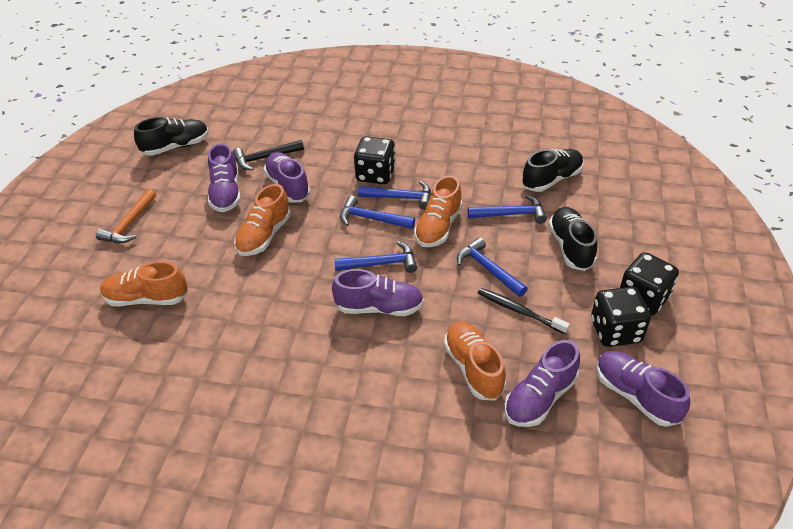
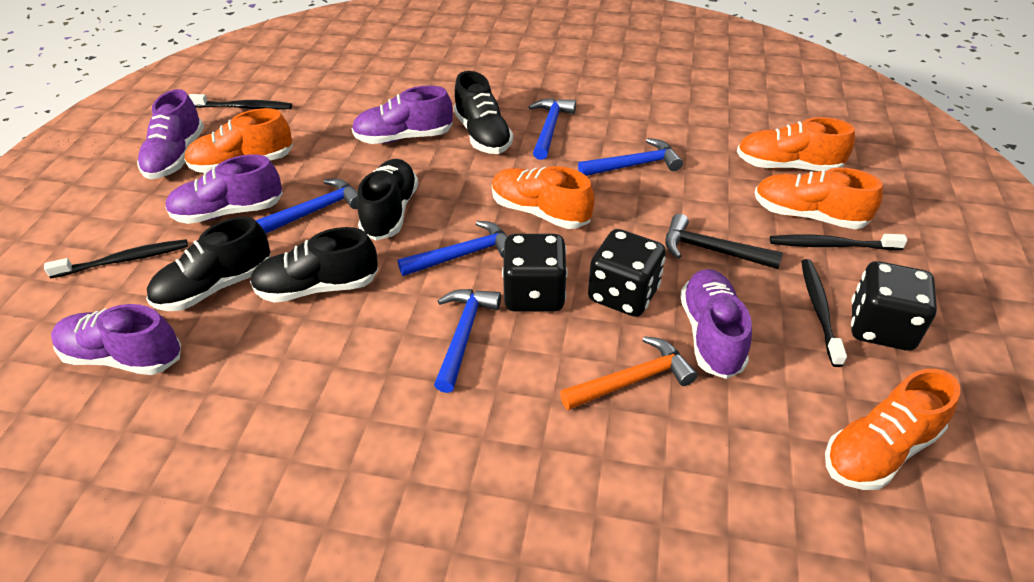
black shoe: 3 -> 4
black toothbrush: 1 -> 4
orange shoe: 4 -> 5

